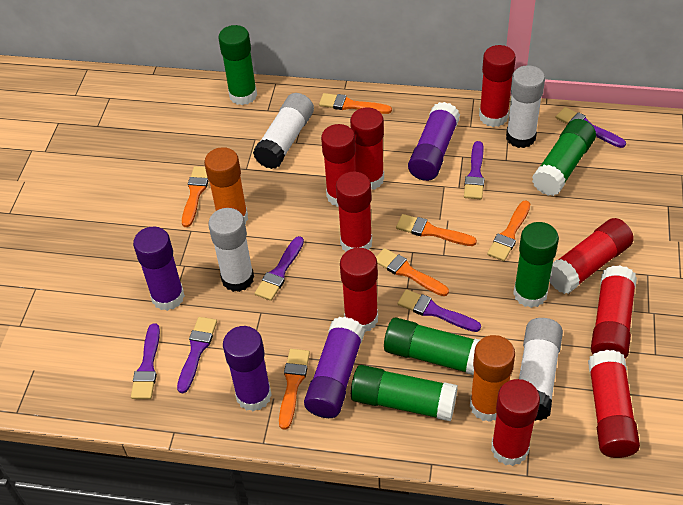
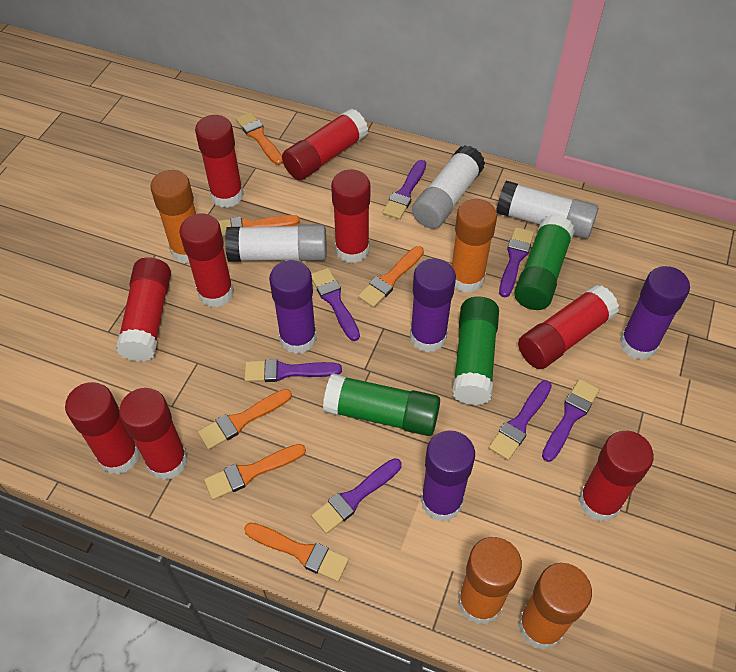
green glue stick: 5 -> 3
orange glue stick: 2 -> 4
purple brush: 6 -> 7
white glue stick: 4 -> 3

